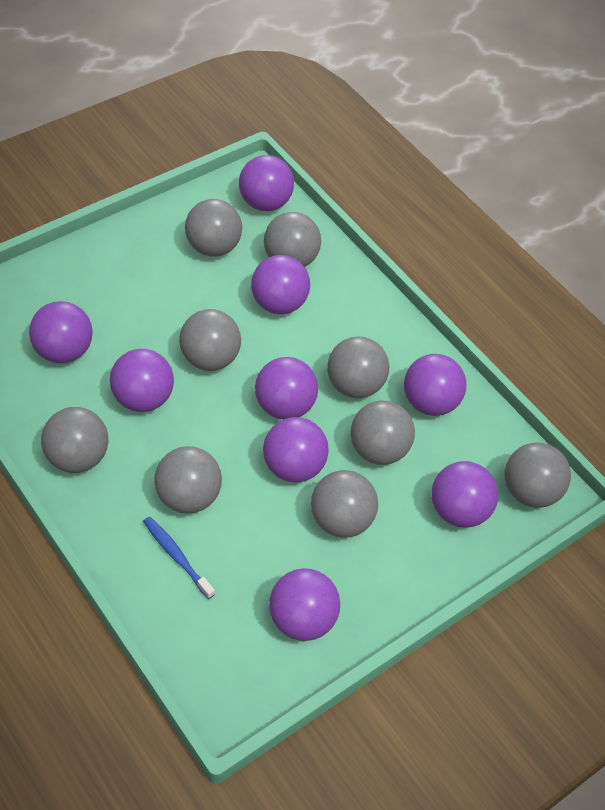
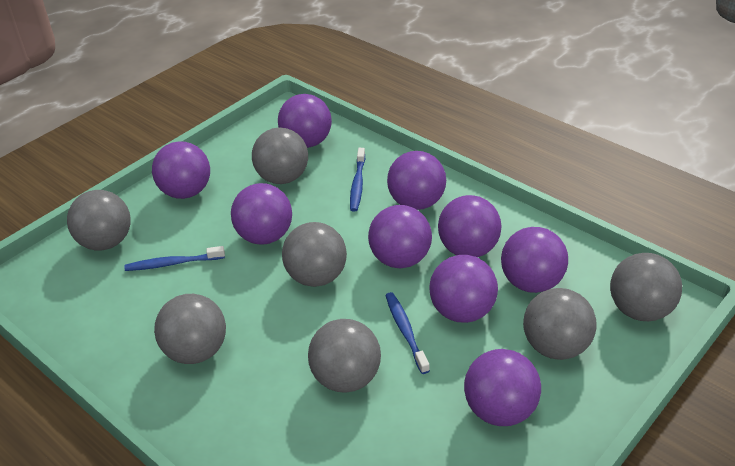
blue toothbrush: 1 -> 3
grey ball: 9 -> 7

